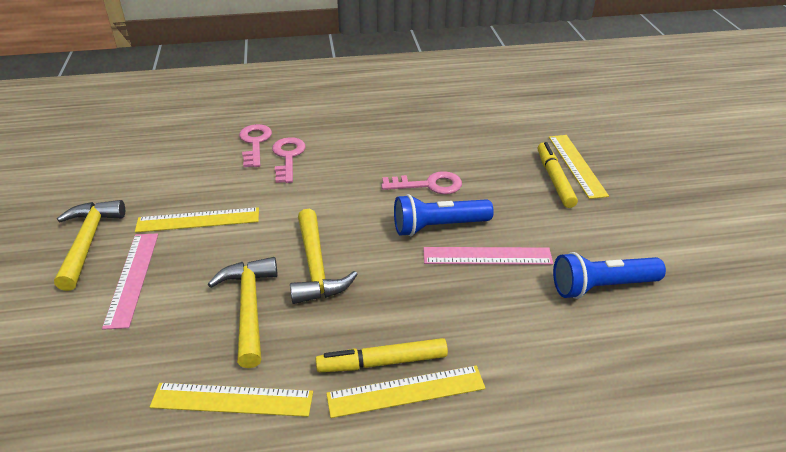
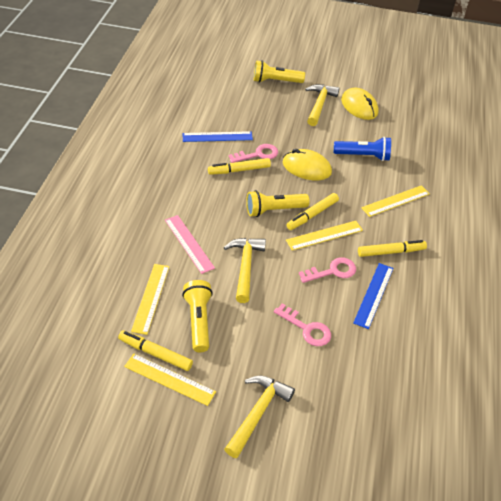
blue flashlight: 2 -> 1
blue ruler: 0 -> 2
pink ruler: 2 -> 1
yellow flashlight: 0 -> 3
yellow marker: 2 -> 4
yellow mouse: 0 -> 2

